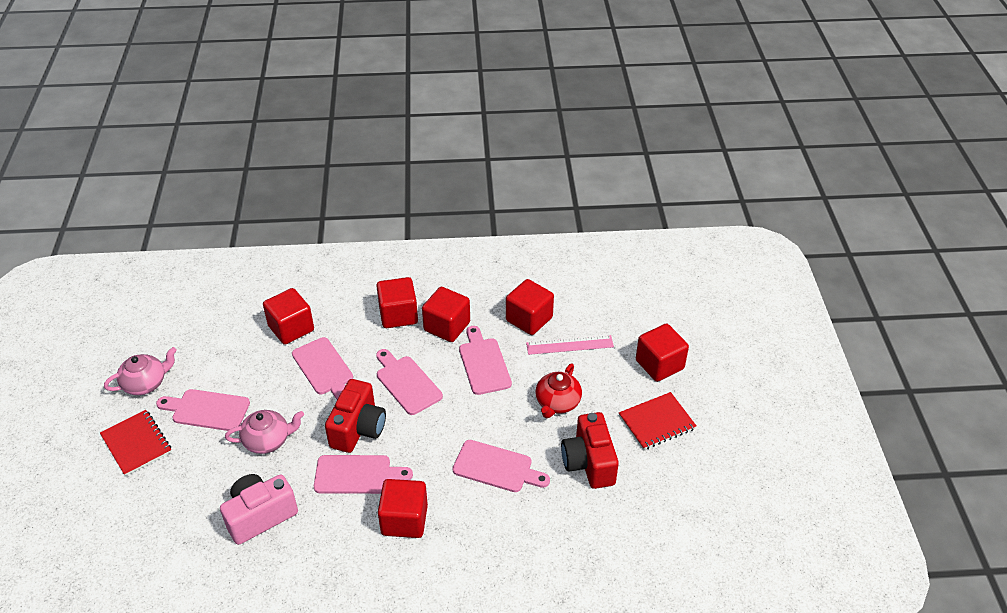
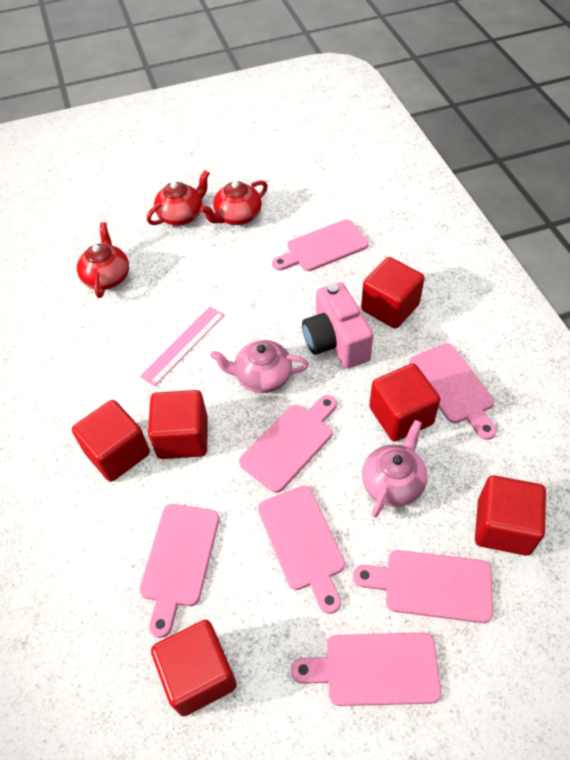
pink cutting board: 6 -> 7
red camera: 2 -> 0
red notebook: 2 -> 0
red teapot: 1 -> 3

